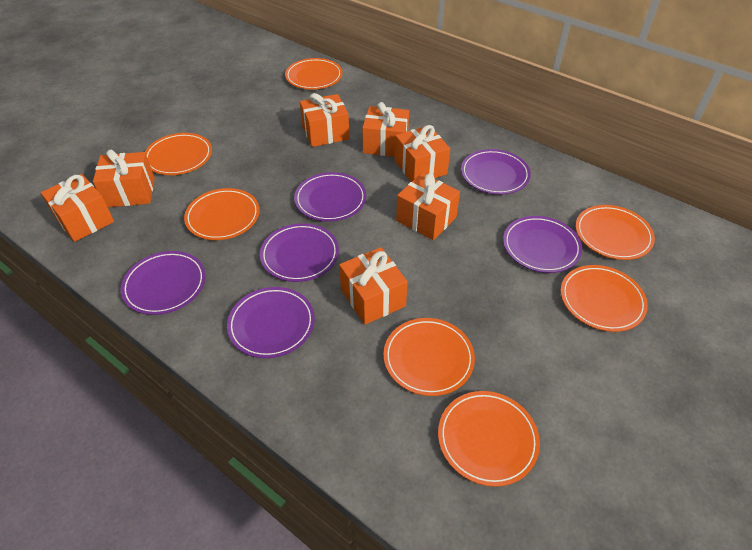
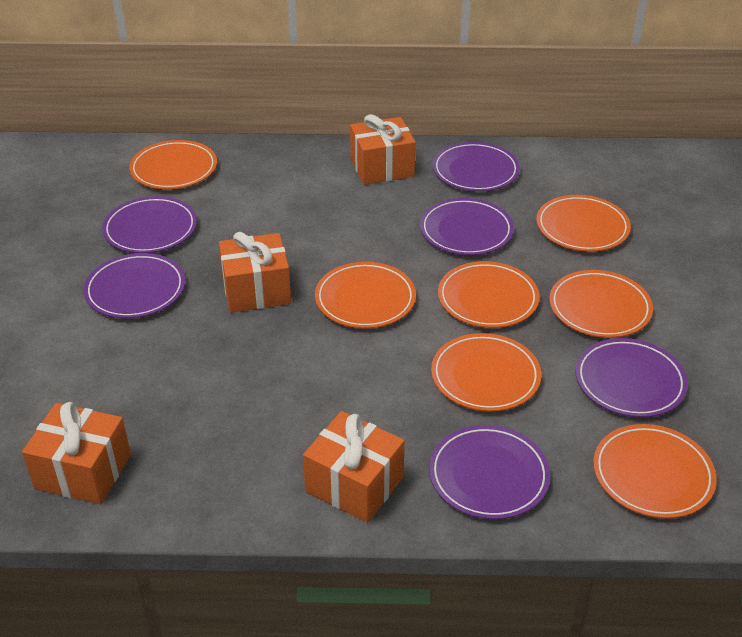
orange gift: 7 -> 4

